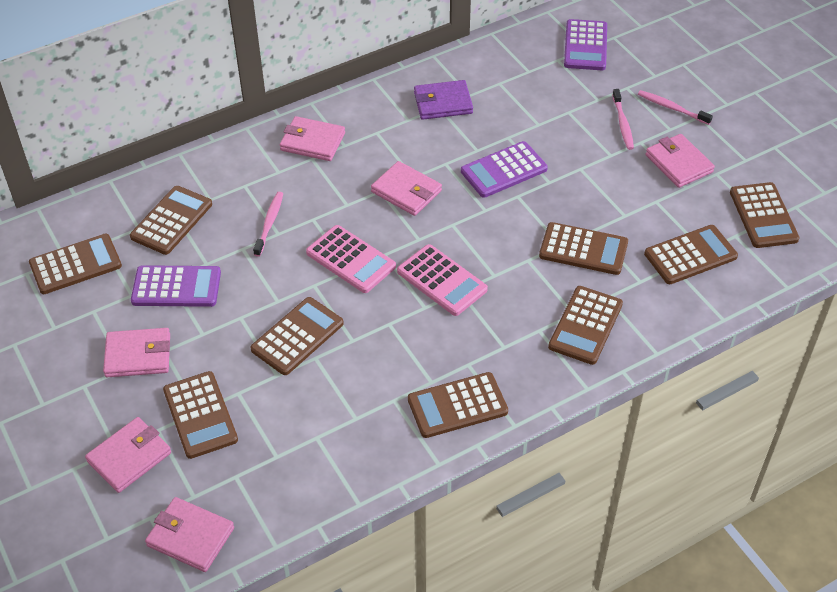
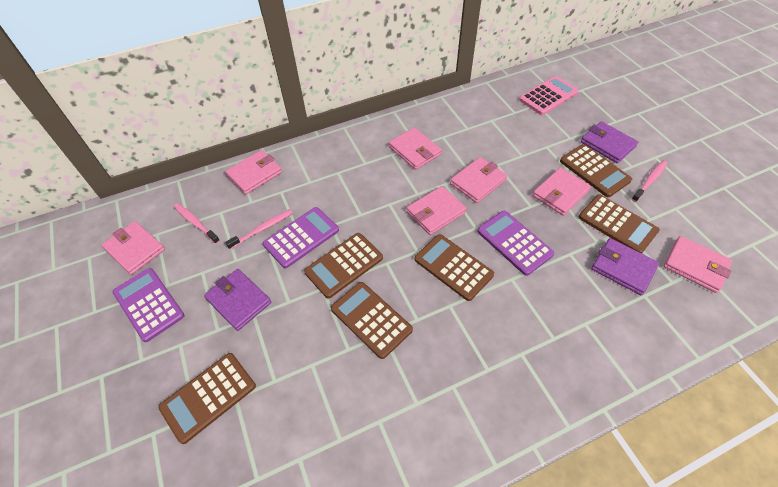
brown calculator: 9 -> 6
pink calculator: 2 -> 1
pink wallet: 6 -> 7
purple wallet: 1 -> 3

